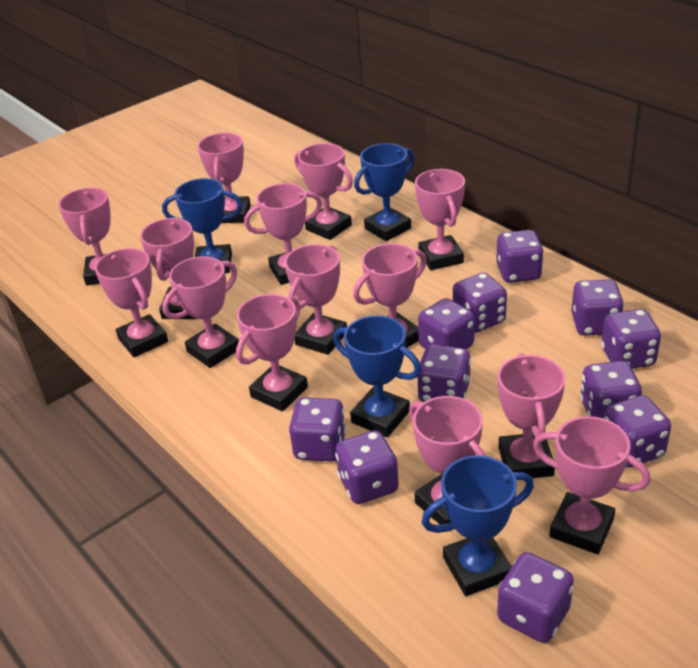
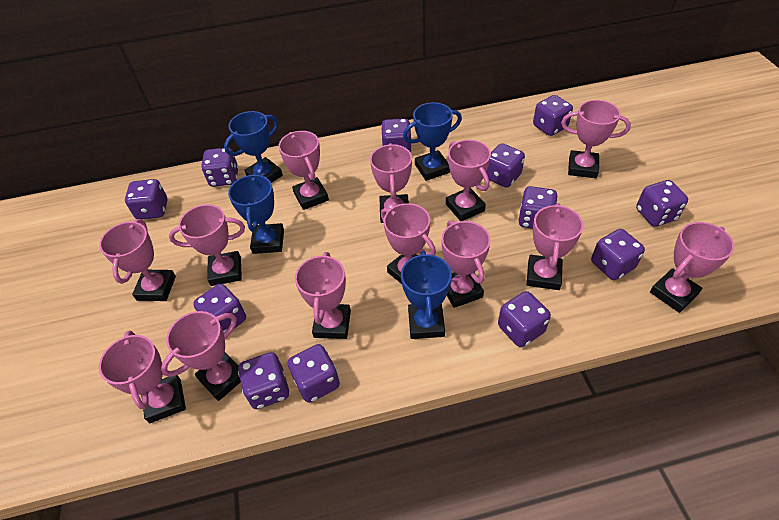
pink trophy: 14 -> 13
purple dice: 11 -> 12

